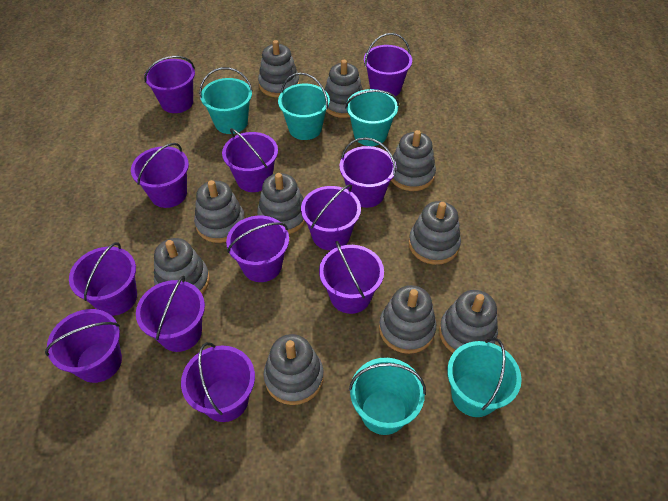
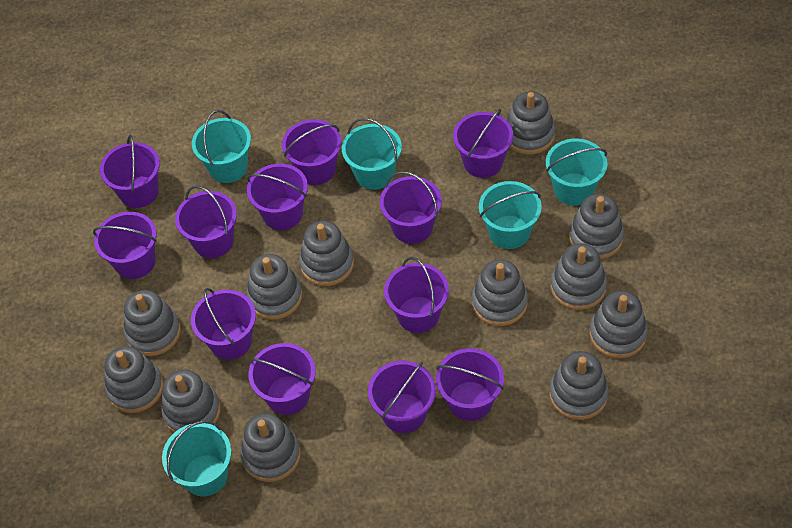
grey stacking toy: 10 -> 12

